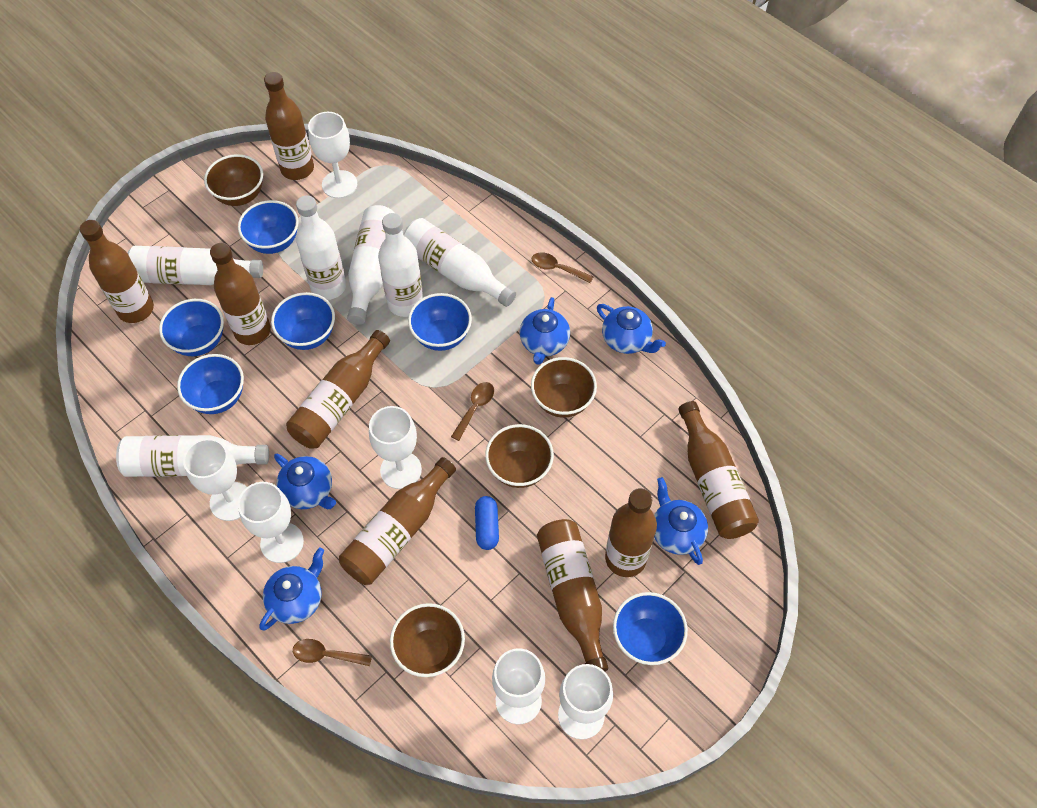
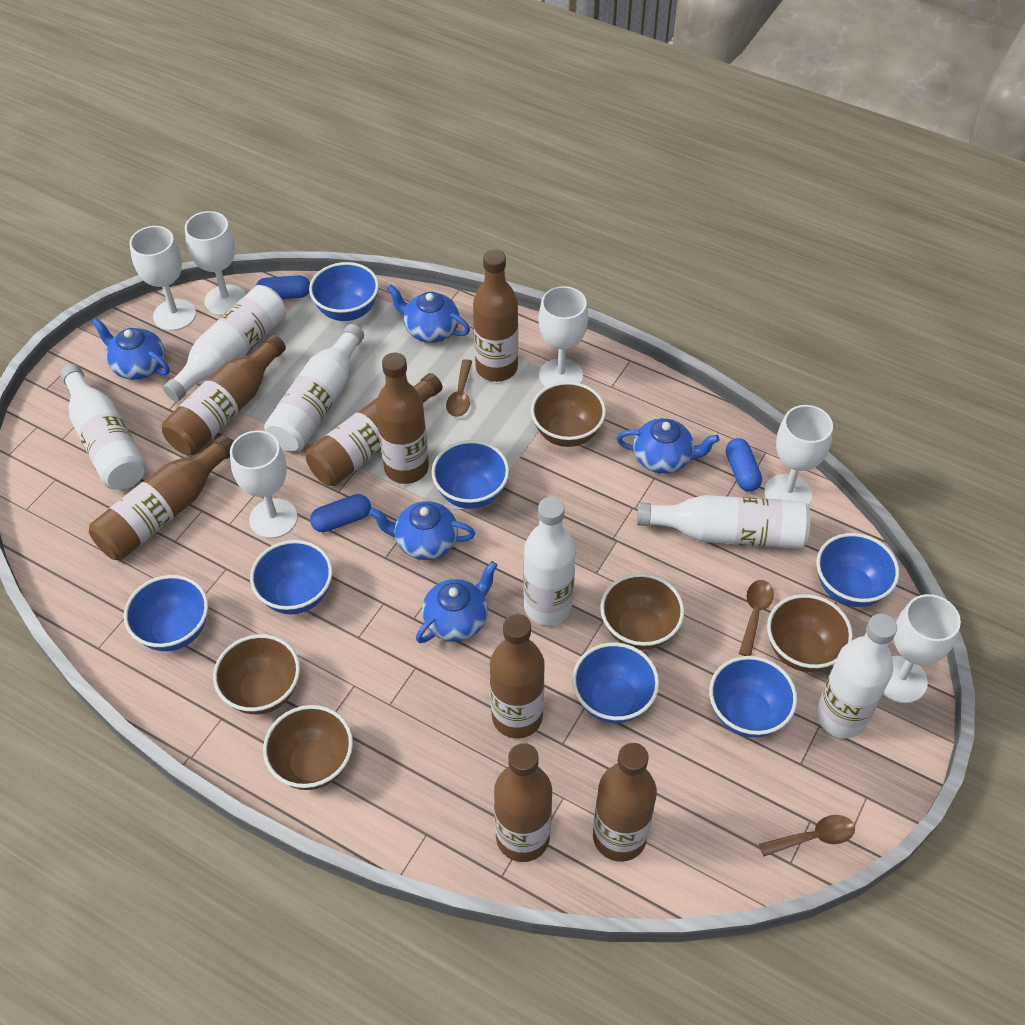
blue bowl: 6 -> 7
blue capsule: 1 -> 3
brown bowl: 4 -> 5

